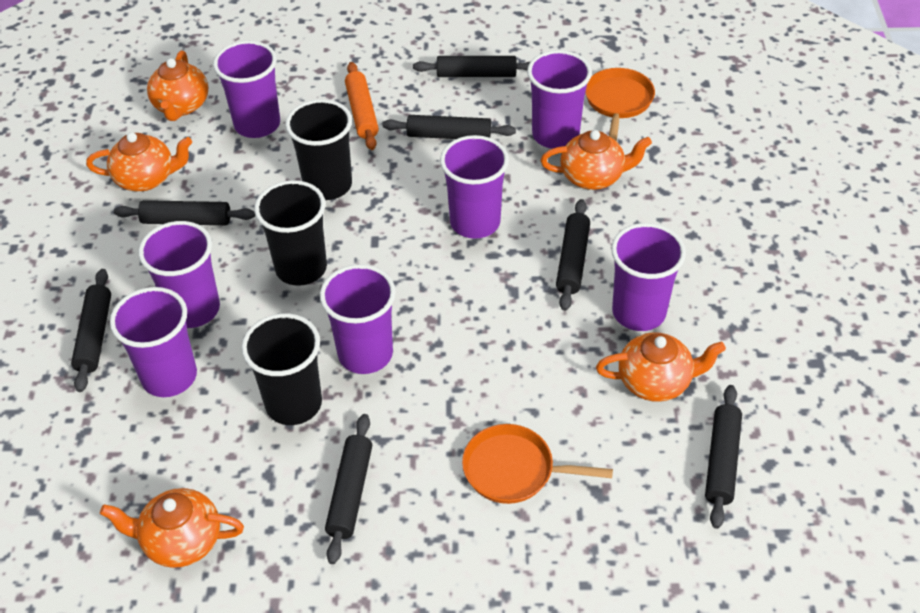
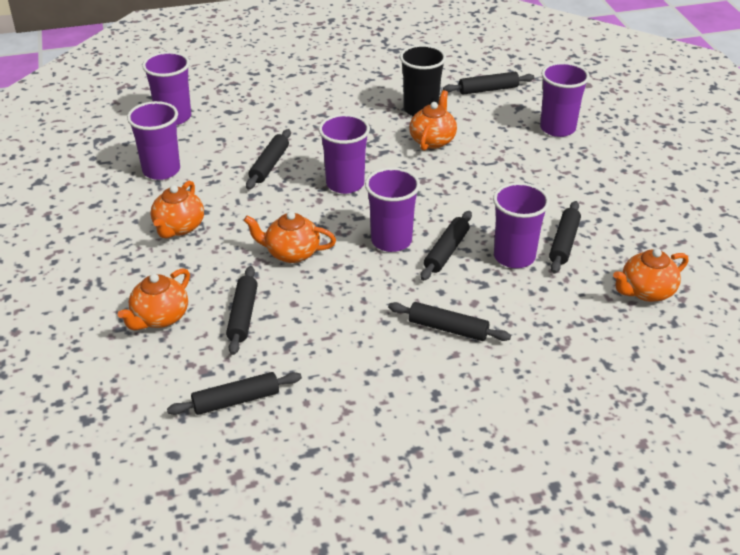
black cup: 3 -> 1
orange pan: 2 -> 0
orange rolling pin: 1 -> 0
purple cup: 7 -> 6

